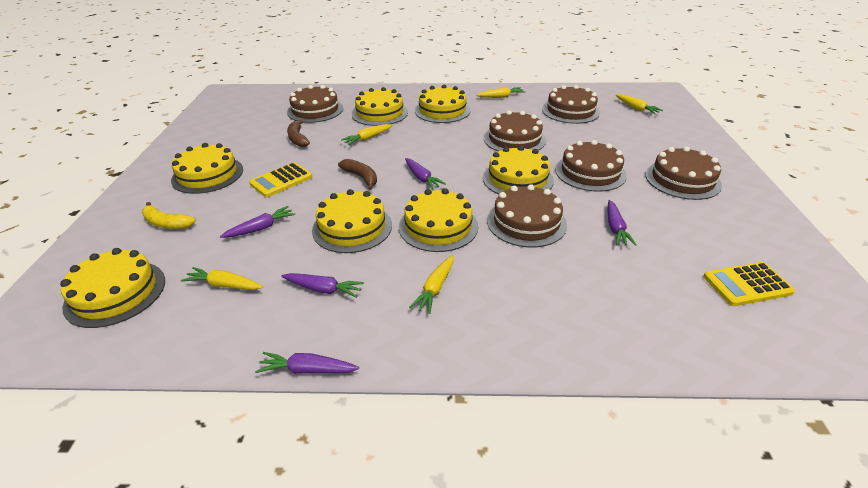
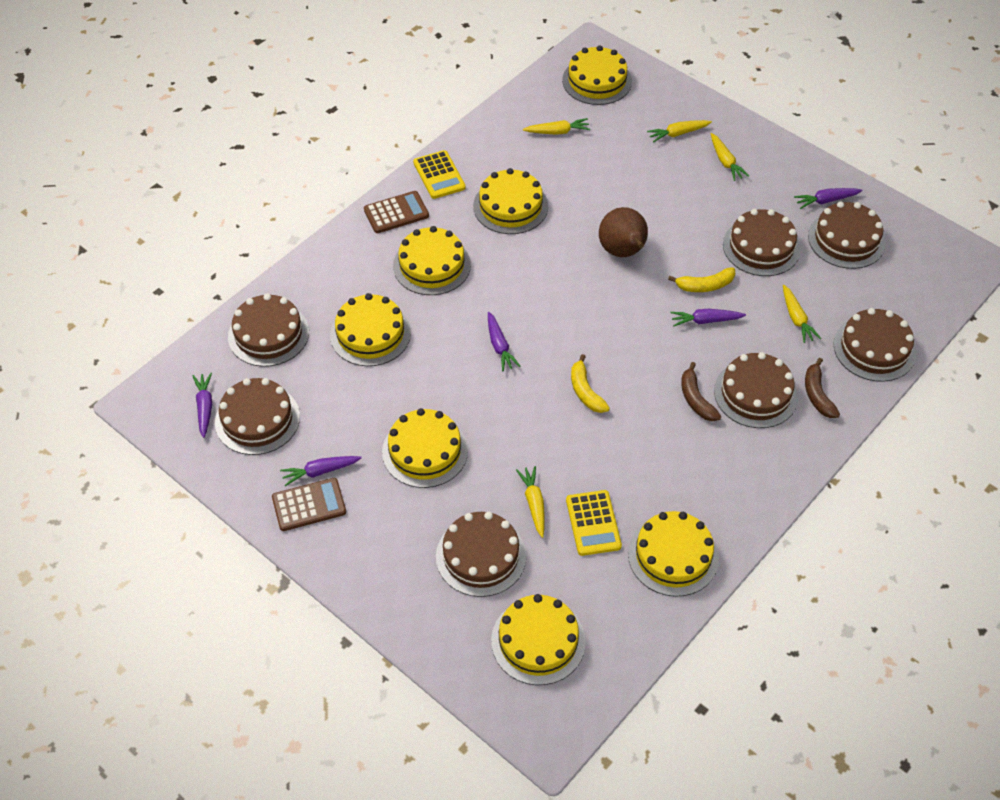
brown cake: 6 -> 7
brown calculator: 0 -> 2
brown pear: 0 -> 1
yellow banana: 1 -> 2

